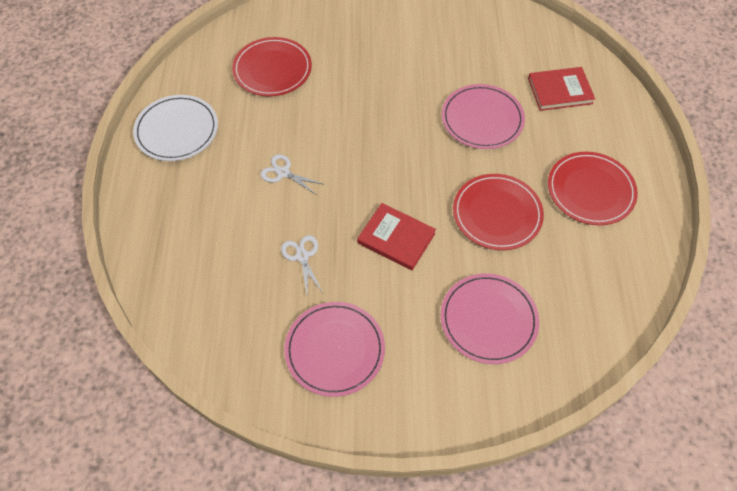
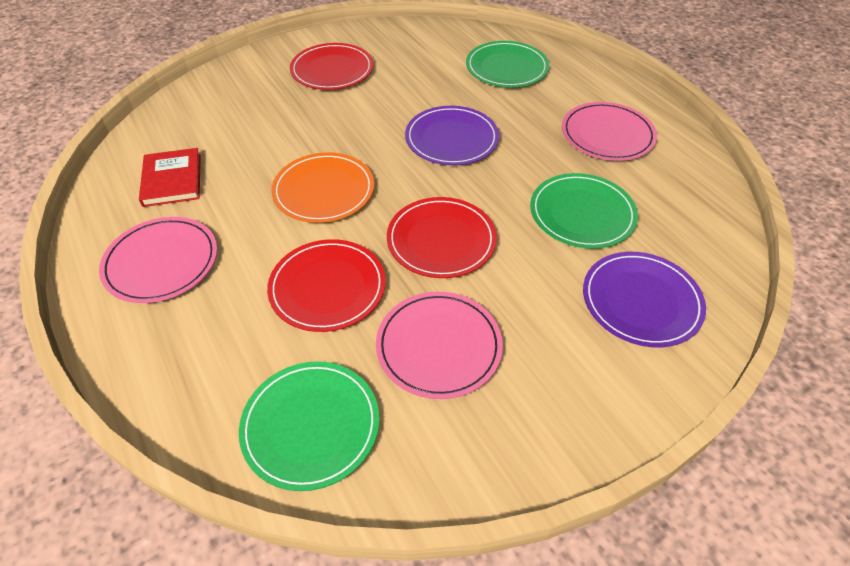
green plate: 0 -> 3
orange plate: 0 -> 1
purple plate: 0 -> 2
red book: 2 -> 1
white plate: 1 -> 0
white scissors: 2 -> 0

